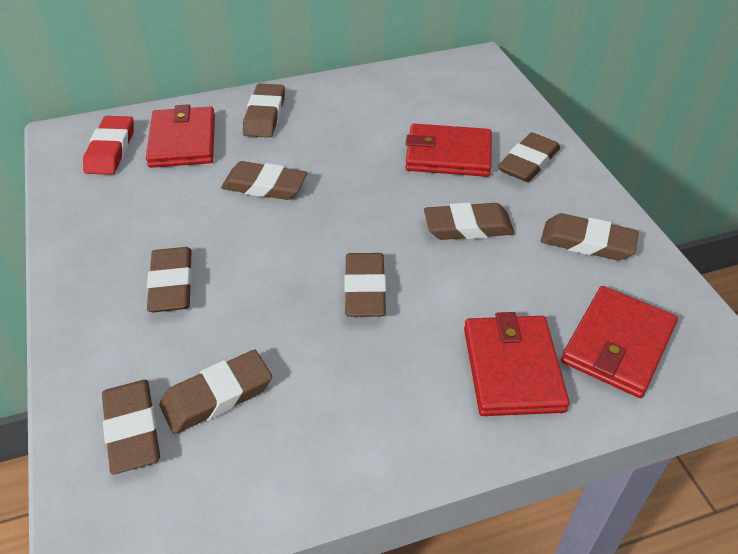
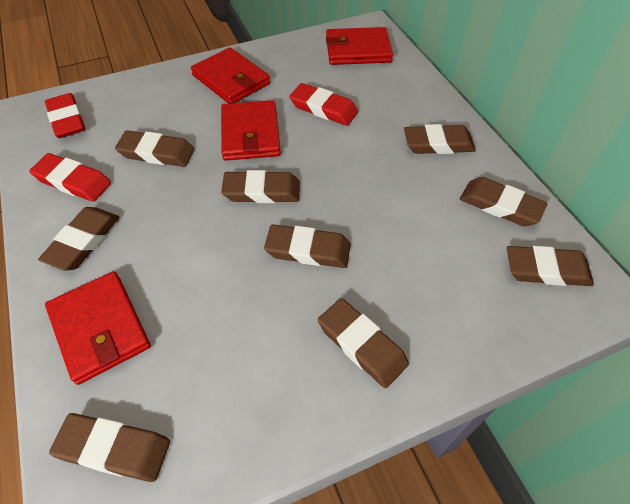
red eraser: 1 -> 3

